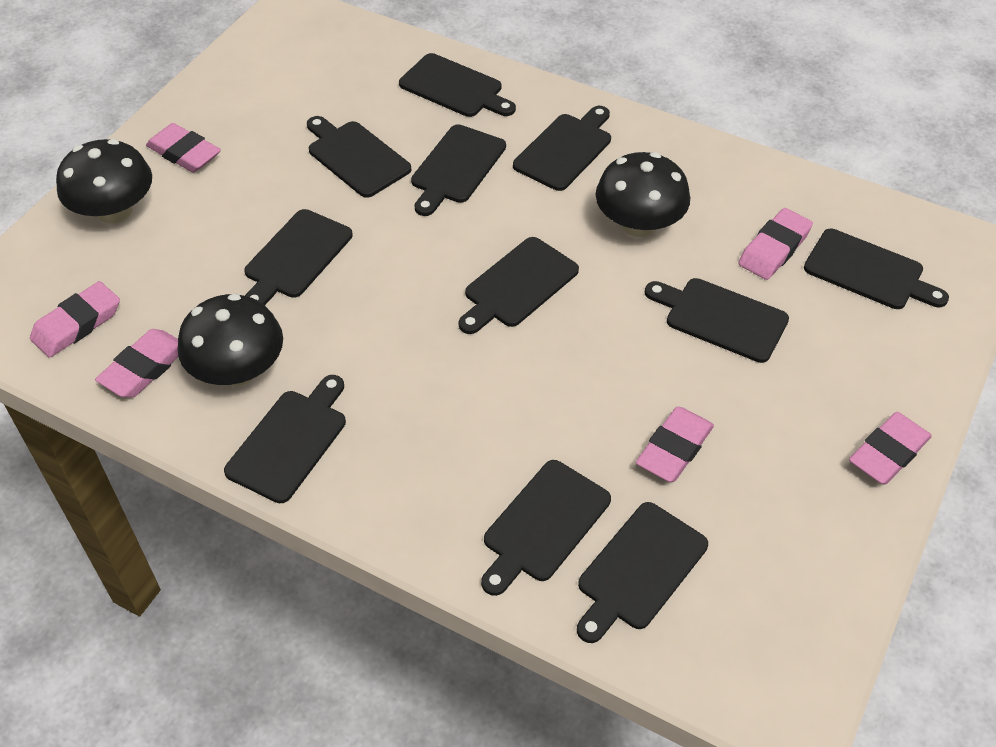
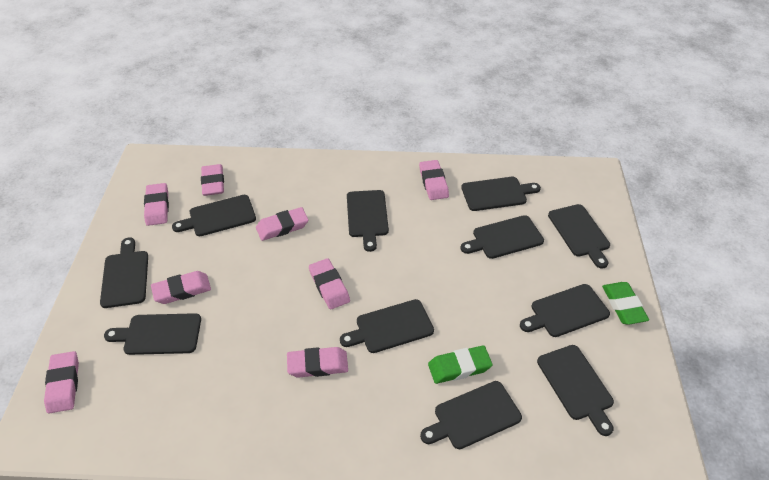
black mushroom: 3 -> 0
green eraser: 0 -> 2
pink eraser: 6 -> 8

